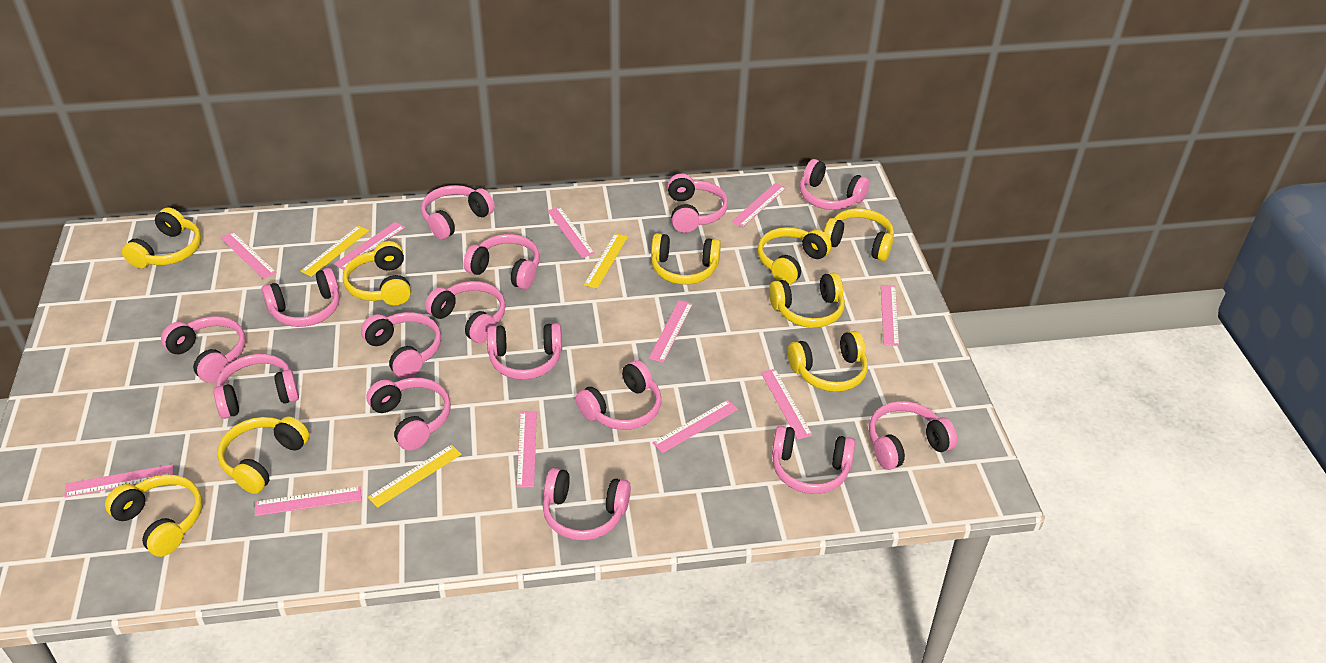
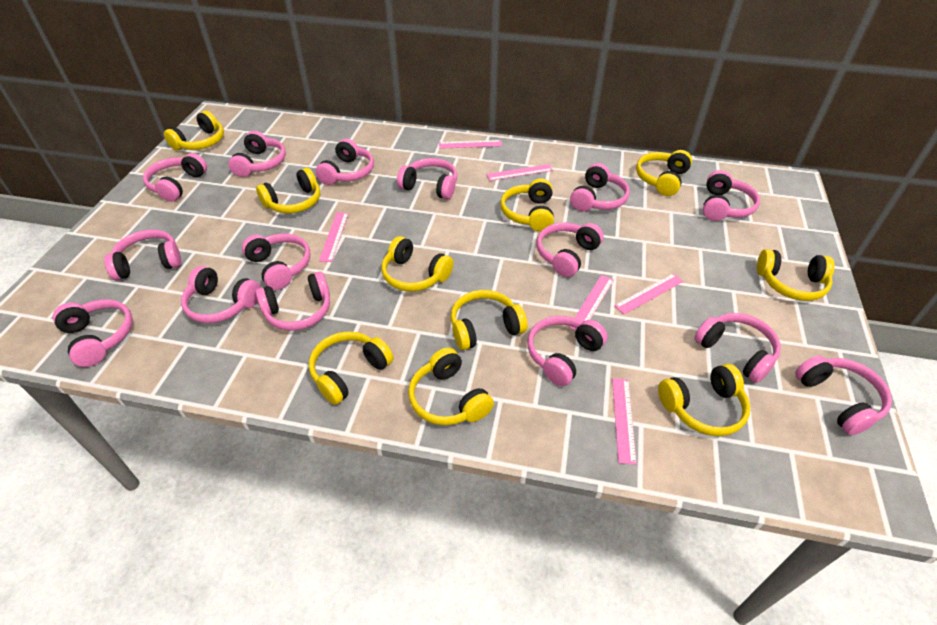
pink ruler: 11 -> 6
yellow headphones: 9 -> 10
yellow ruler: 3 -> 0

